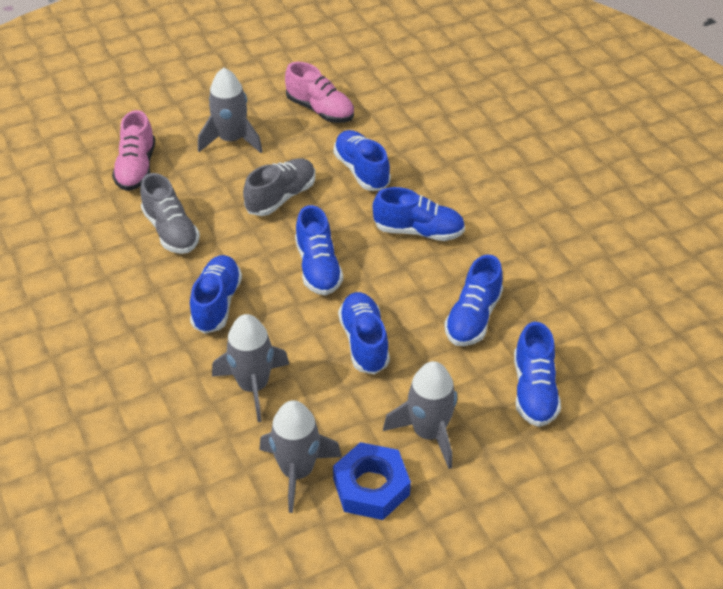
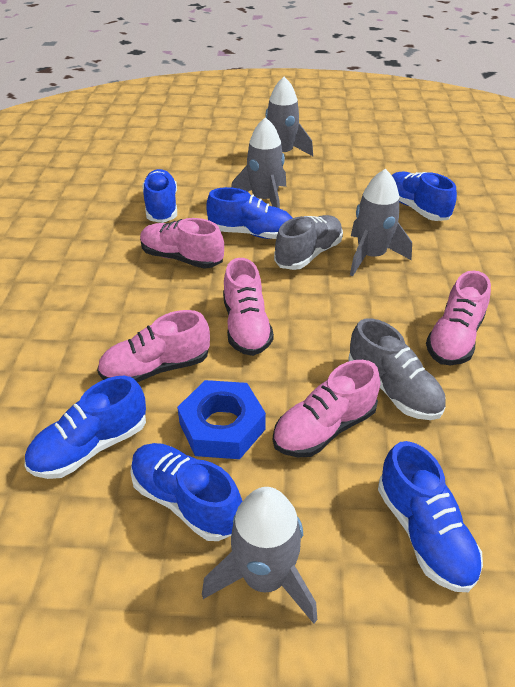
blue shoe: 7 -> 6
pink shoe: 2 -> 5

